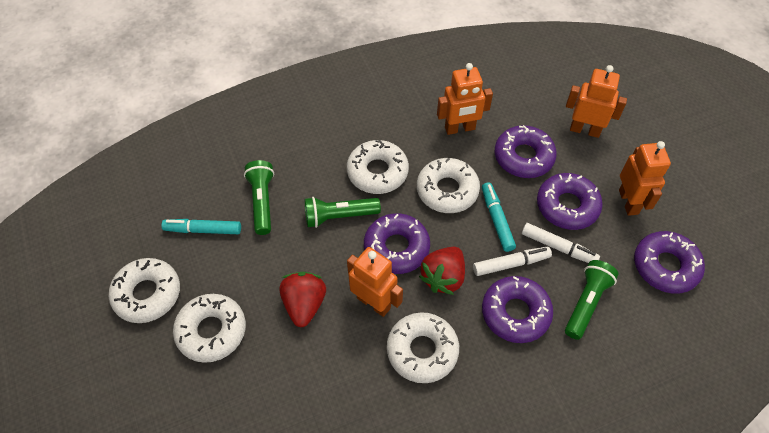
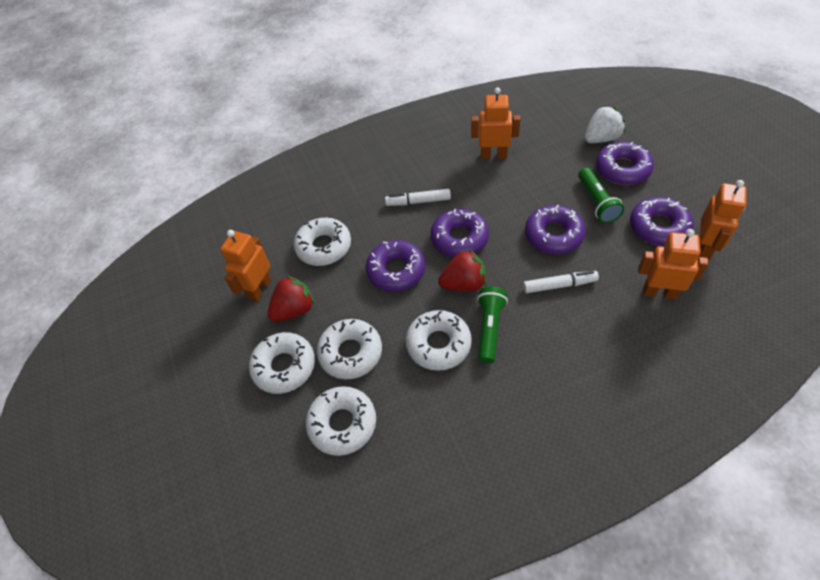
green flashlight: 3 -> 2
turquoise marker: 2 -> 0
white strawberry: 0 -> 1

